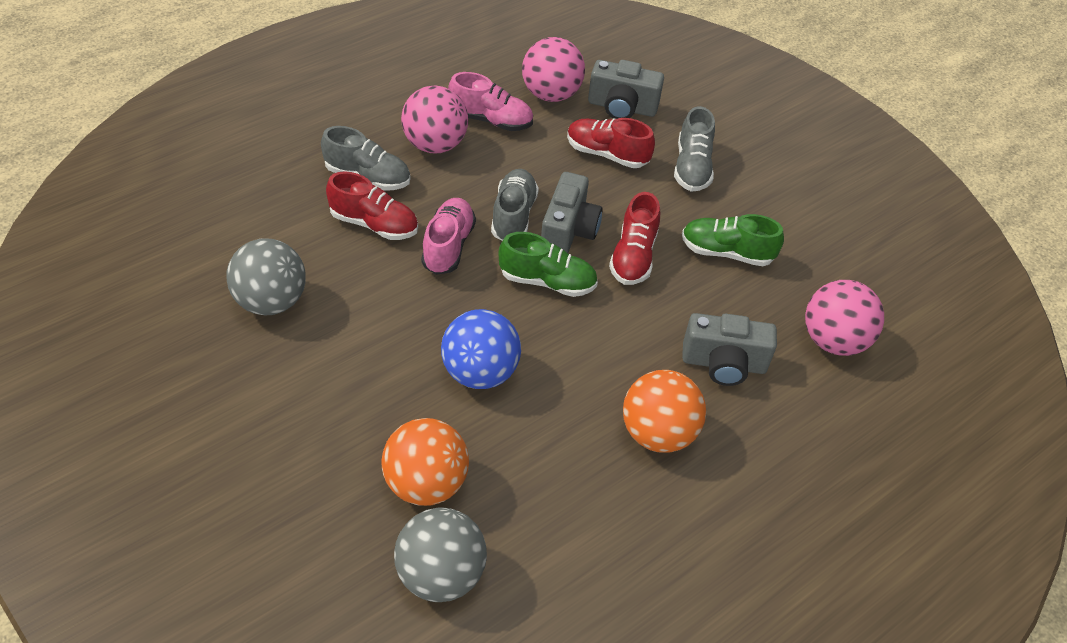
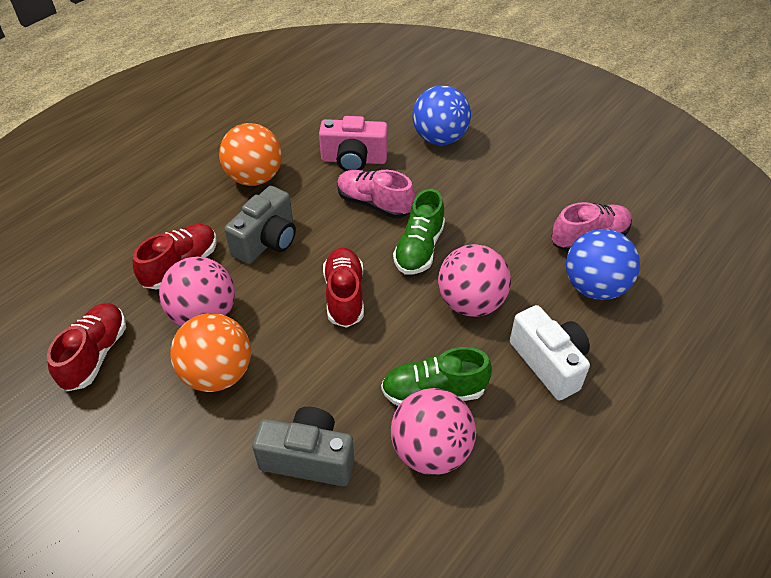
blue ball: 1 -> 2
grey ball: 2 -> 0
grey camera: 3 -> 2
grey shoe: 3 -> 0
pink camera: 0 -> 1
white camera: 0 -> 1

